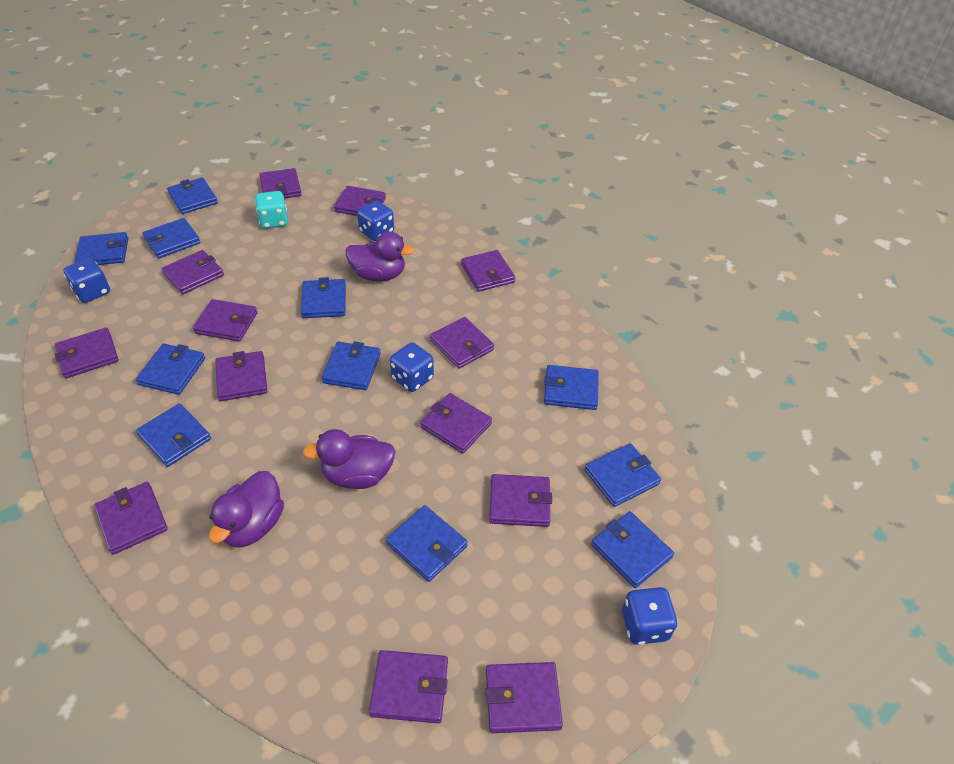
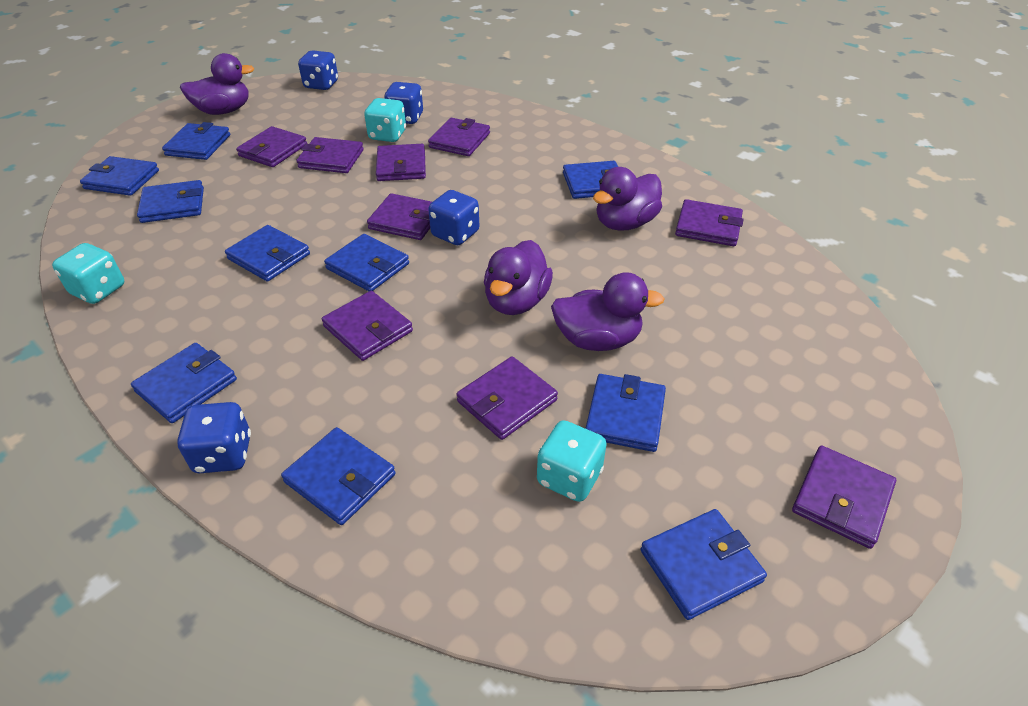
blue wallet: 11 -> 10
purple duck: 3 -> 4
purple wallet: 13 -> 9
turquoise dice: 1 -> 3

